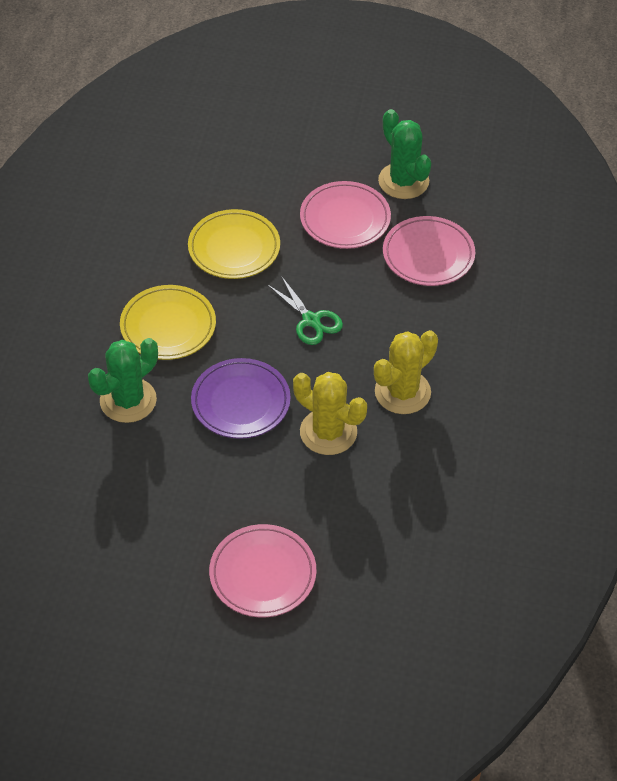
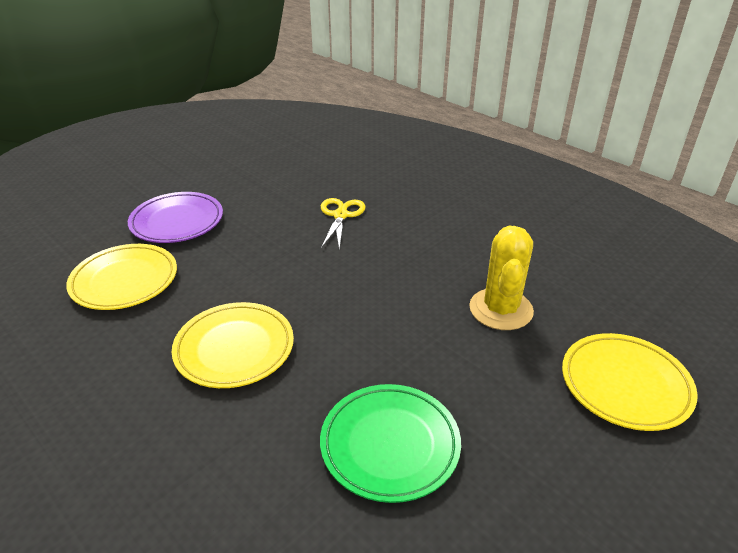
green cactus: 2 -> 0
green plate: 0 -> 1
green scissors: 1 -> 0
pink plate: 3 -> 0
yellow cactus: 2 -> 1
yellow plate: 2 -> 3
yellow scissors: 0 -> 1

